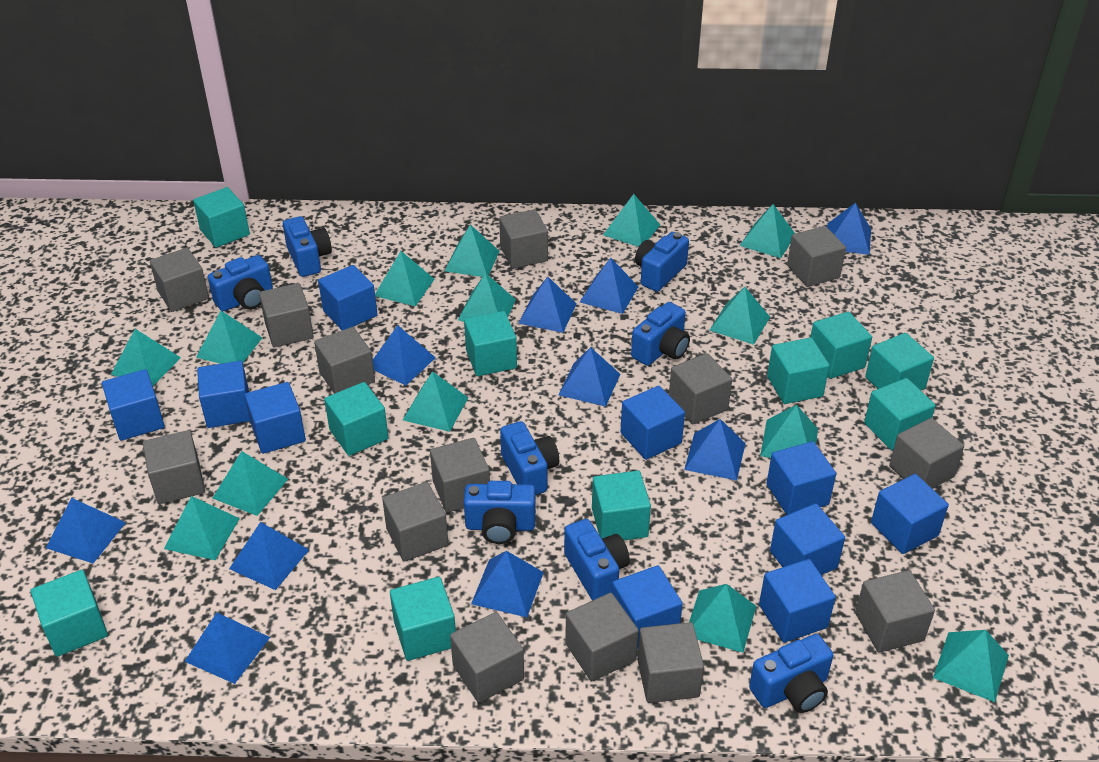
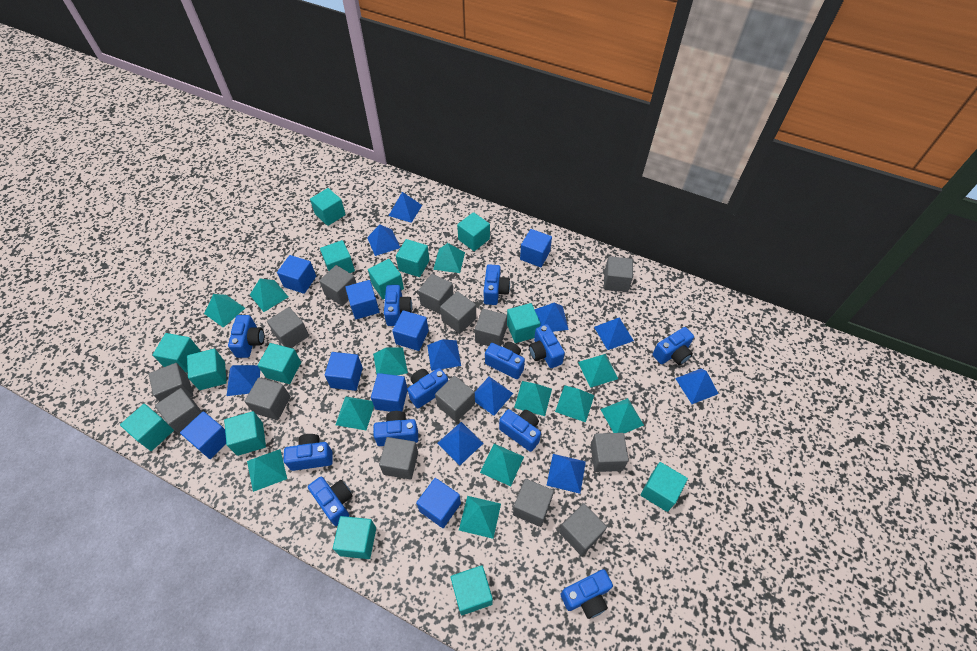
blue camera: 8 -> 12
blue cube: 10 -> 8
turquoise cube: 10 -> 14
turquoise pyramid: 14 -> 12

